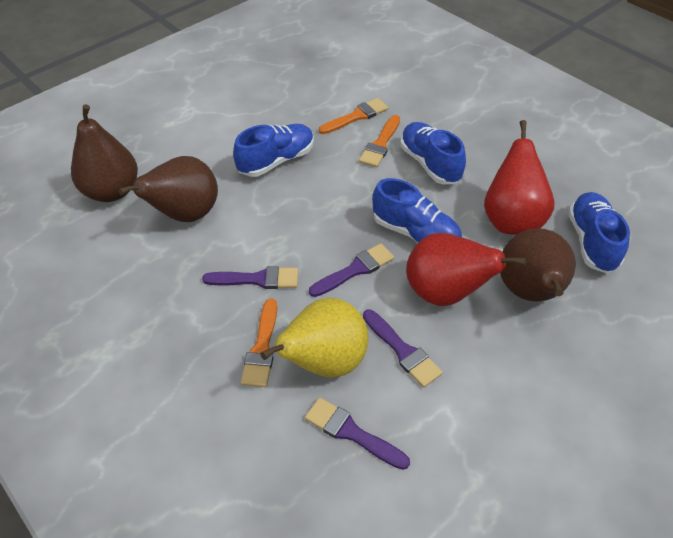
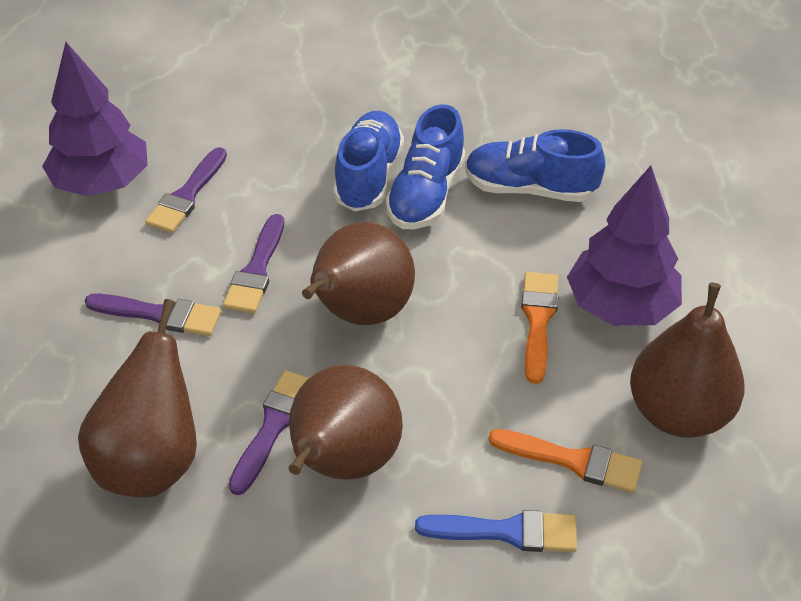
blue brush: 0 -> 1
blue shoe: 4 -> 3
brown pear: 3 -> 4
orange brush: 3 -> 2
purple tree: 0 -> 2
red pear: 2 -> 0
yellow pear: 1 -> 0

